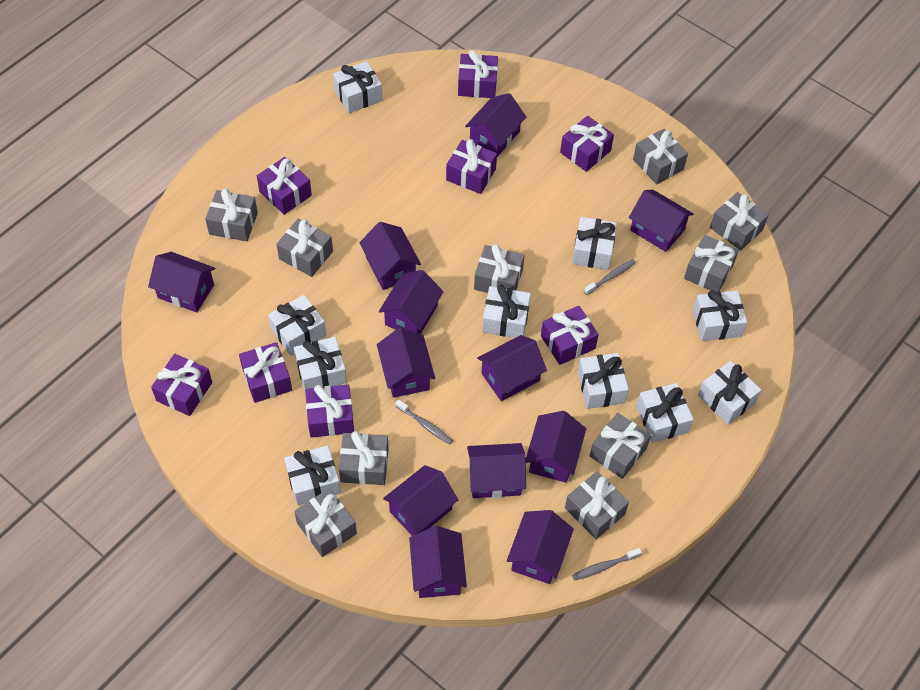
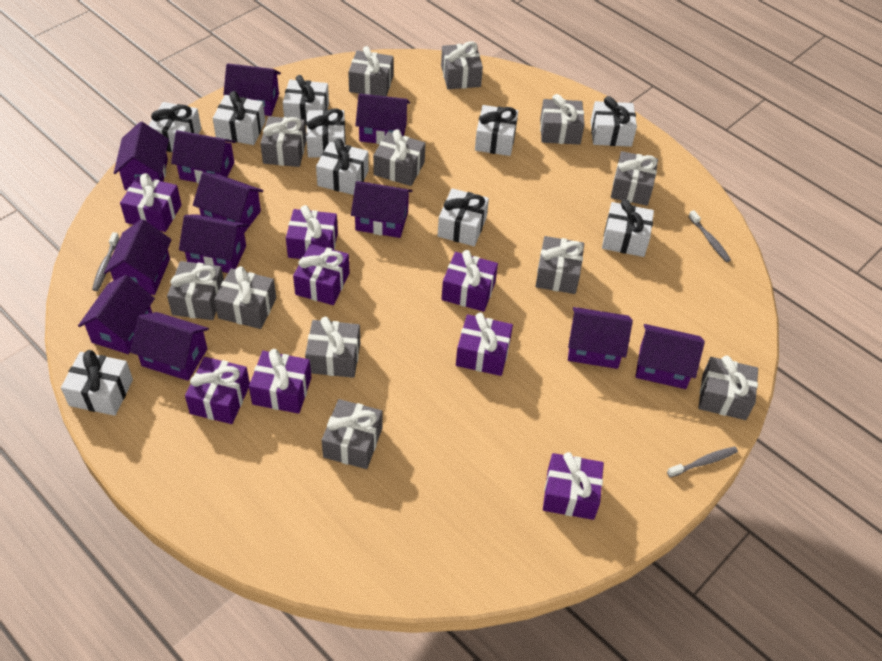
grey gift: 10 -> 12

